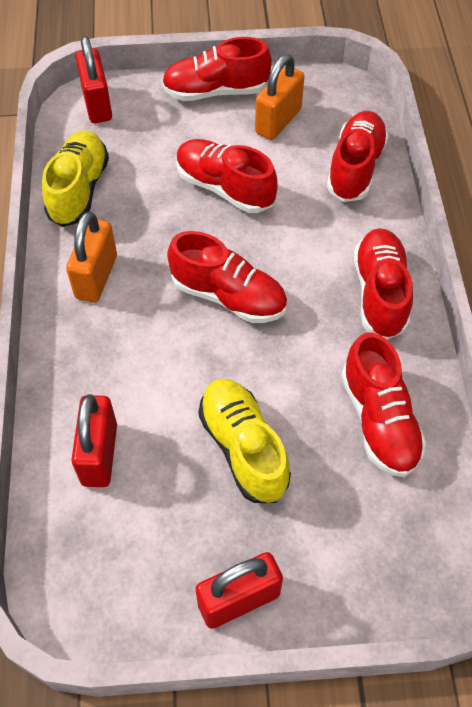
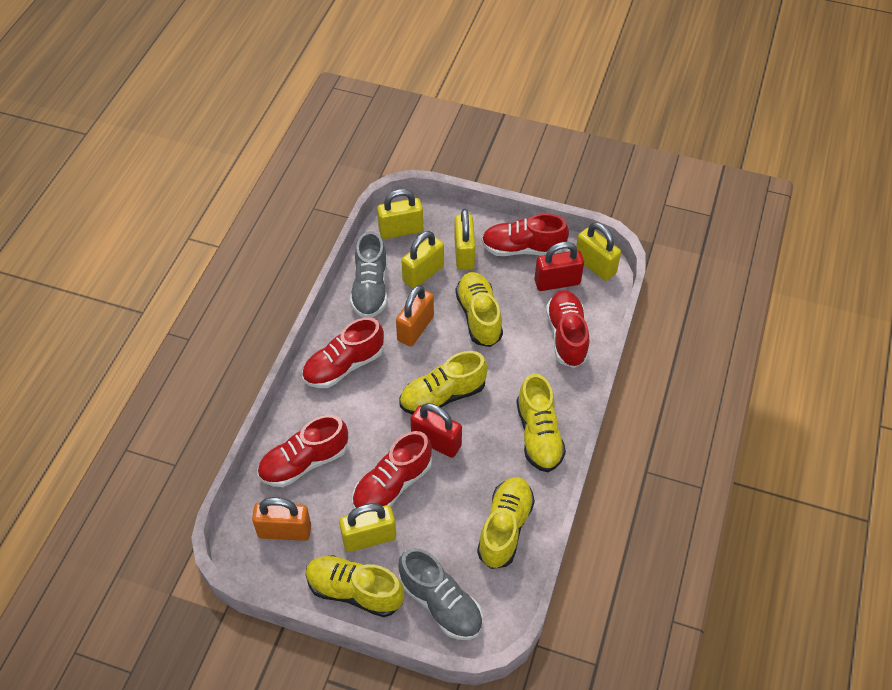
grey shoe: 0 -> 2
red padlock: 3 -> 2
red shoe: 6 -> 5
yellow padlock: 0 -> 5
yellow shoe: 2 -> 5

